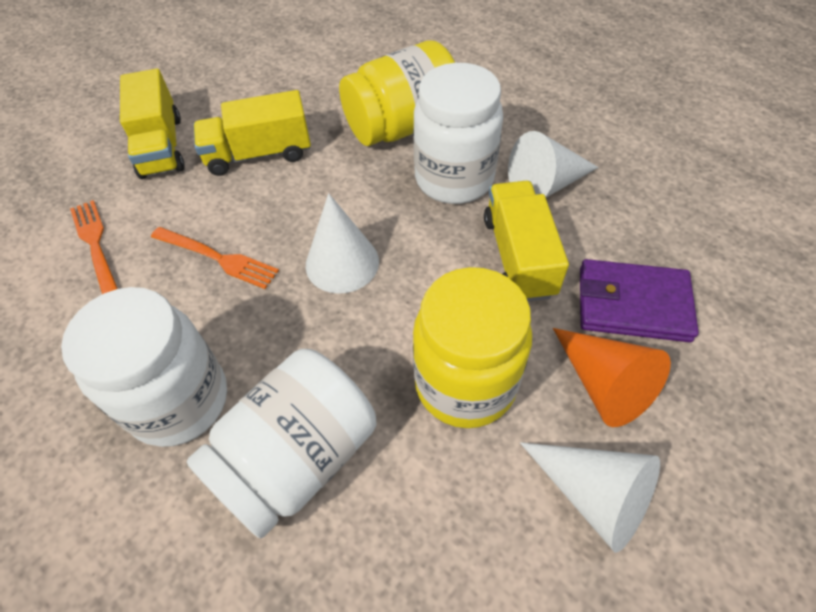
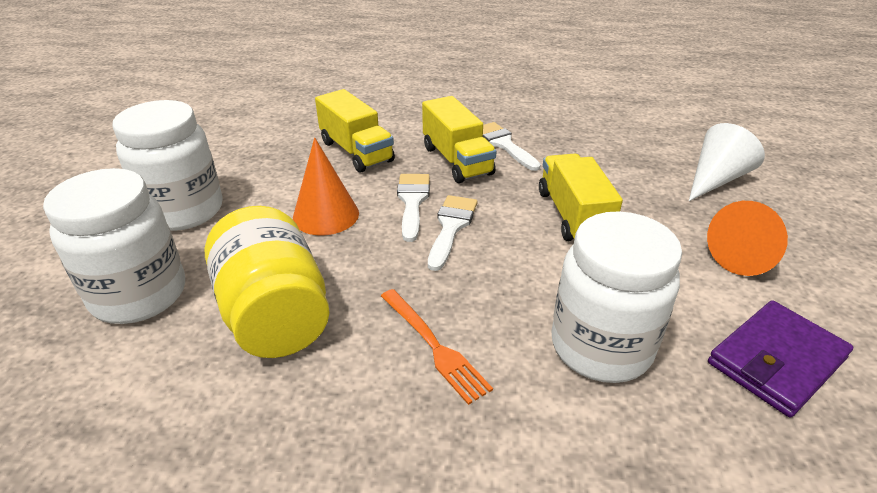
orange cone: 1 -> 2
orange fork: 2 -> 1
white brush: 0 -> 3
white cone: 3 -> 1
yellow jar: 2 -> 1

